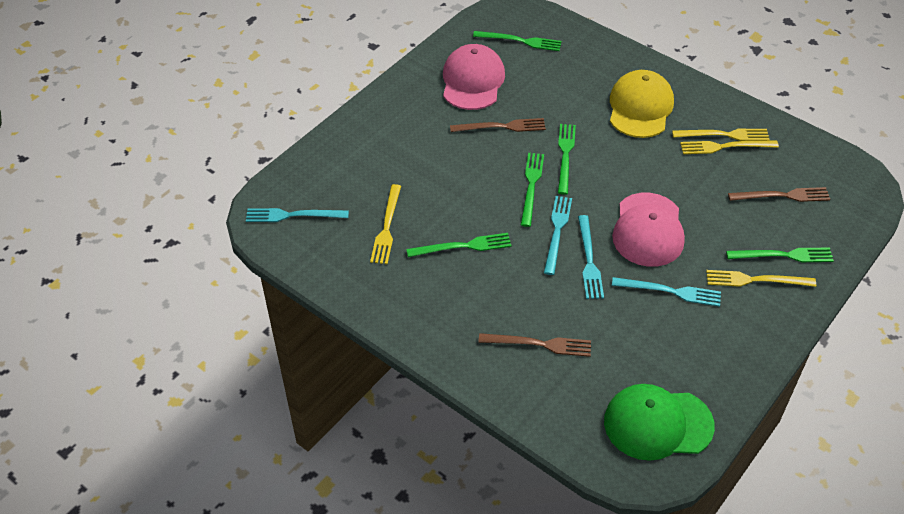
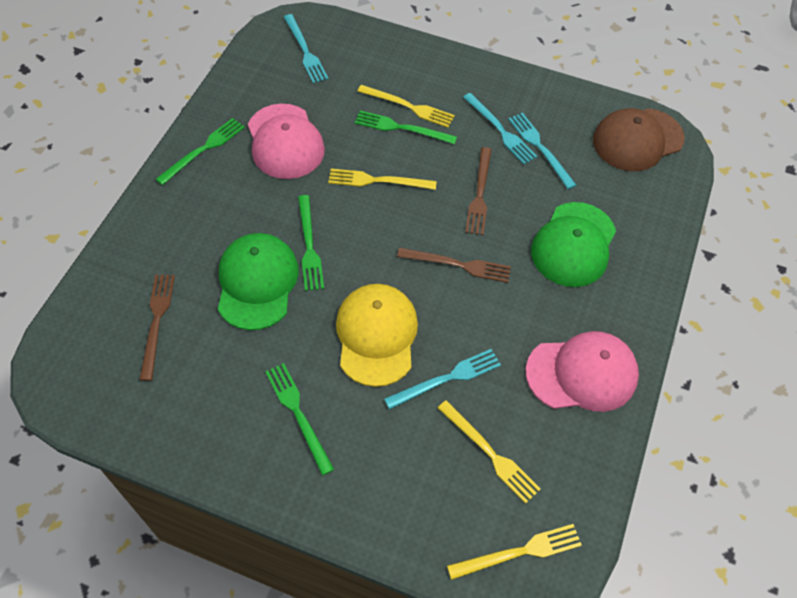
brown cap: 0 -> 1
green cap: 1 -> 2
green fork: 5 -> 4

